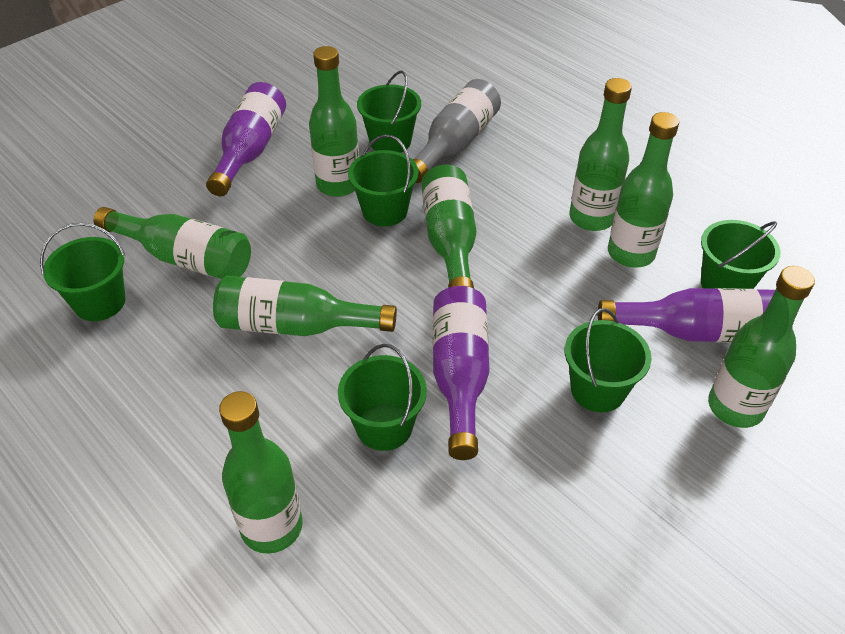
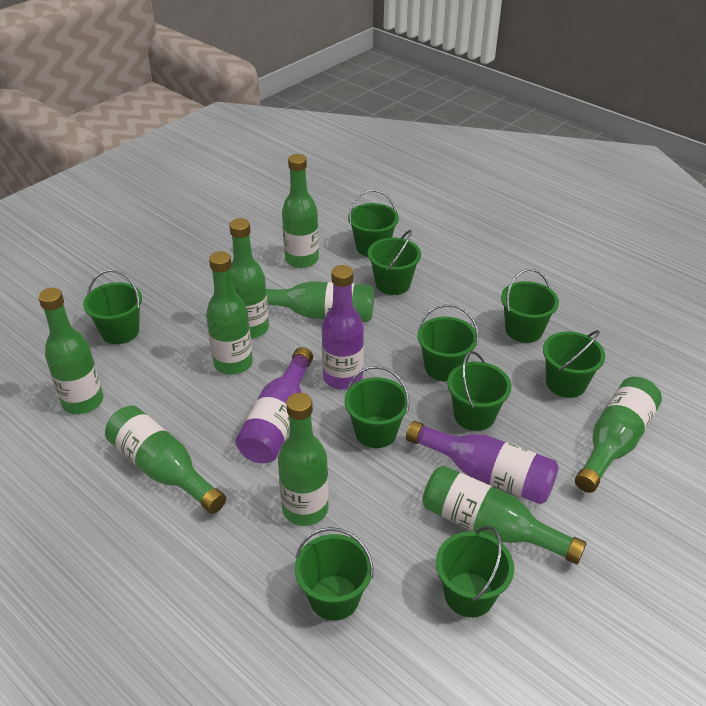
green bottle: 8 -> 9
green bucket: 6 -> 10
grey bottle: 1 -> 0

